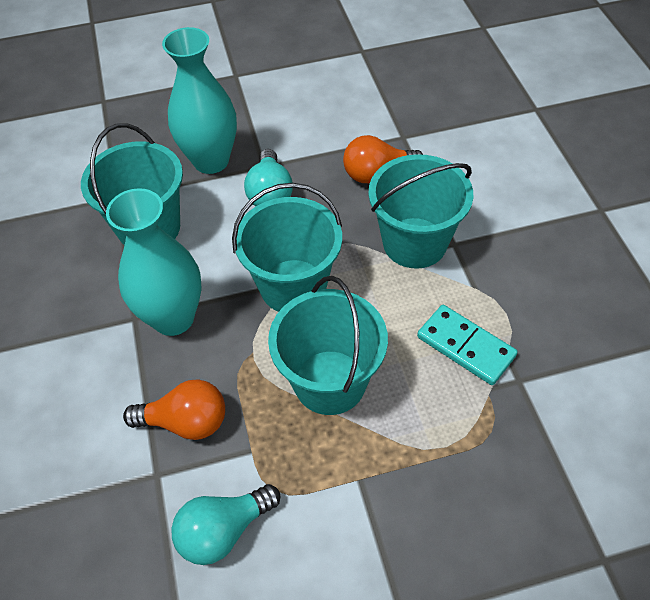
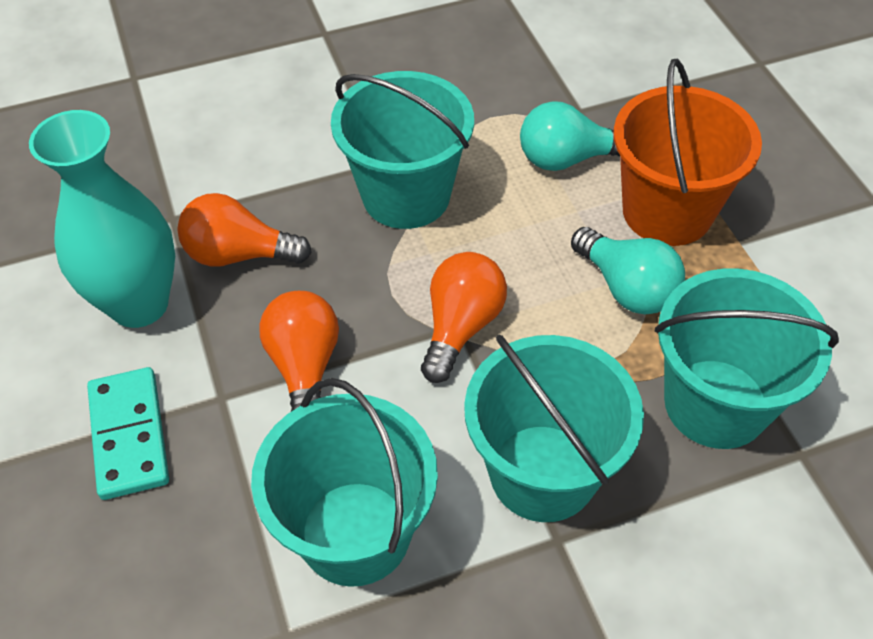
orange bucket: 0 -> 1
orange light bulb: 2 -> 3
turquoise vase: 2 -> 1

